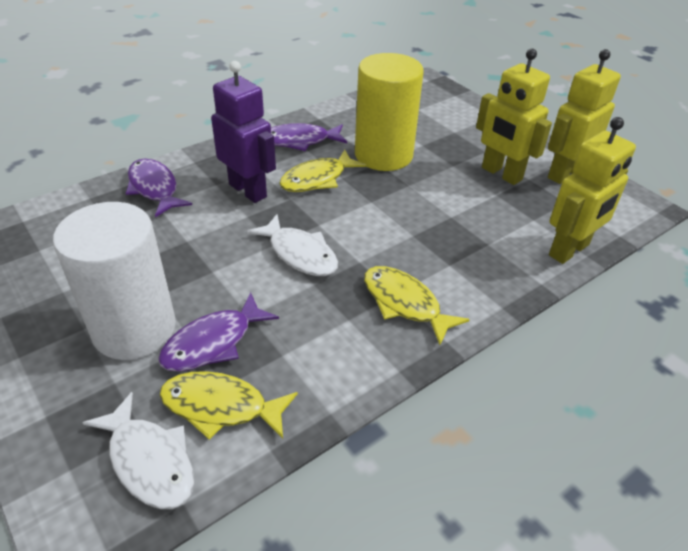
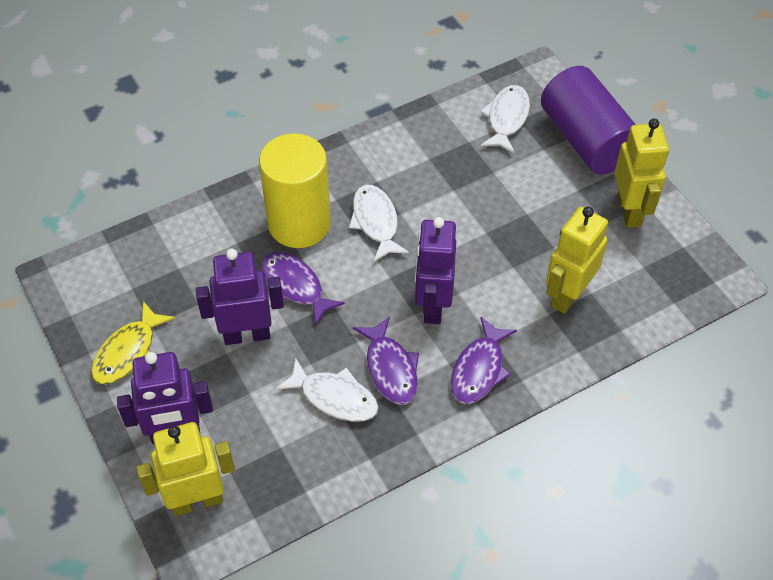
purple cylinder: 0 -> 1
purple robot: 1 -> 3
white cylinder: 1 -> 0
white fish: 2 -> 3
yellow fish: 3 -> 1

